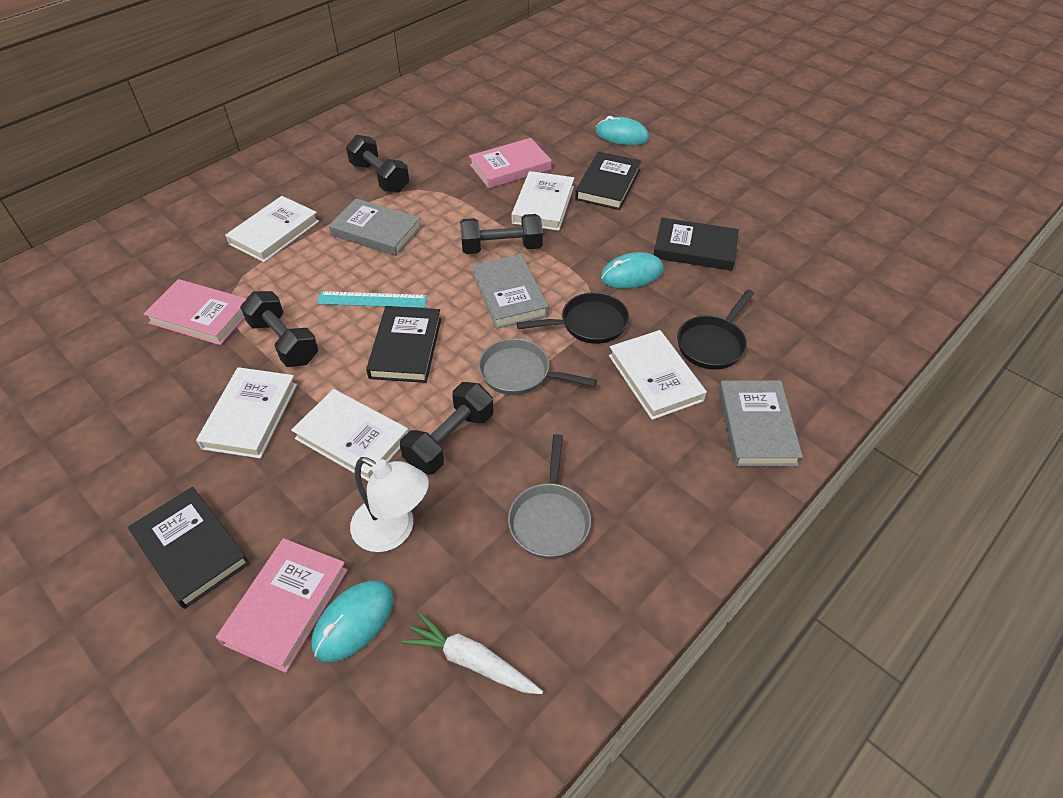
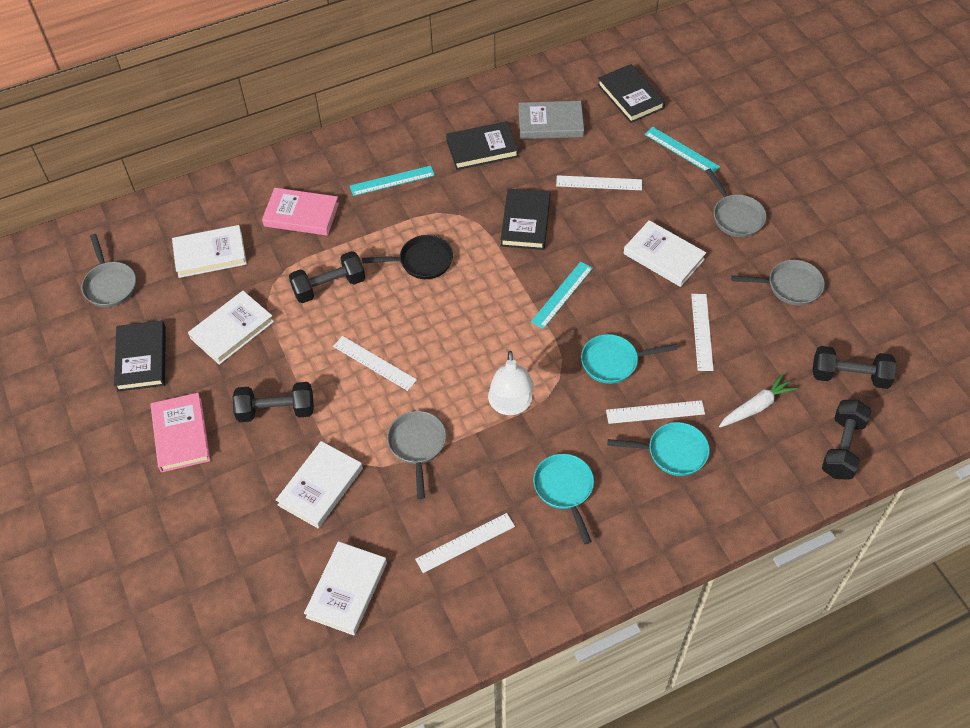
black pan: 2 -> 1
grey book: 3 -> 1
grey pan: 2 -> 4
pink book: 3 -> 2
turquoise mouse: 3 -> 0
turquoise pan: 0 -> 3
turquoise ruler: 1 -> 3
white ruler: 0 -> 5

